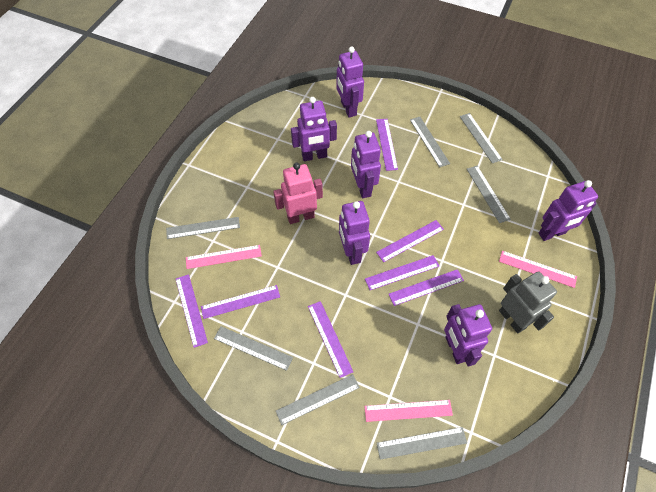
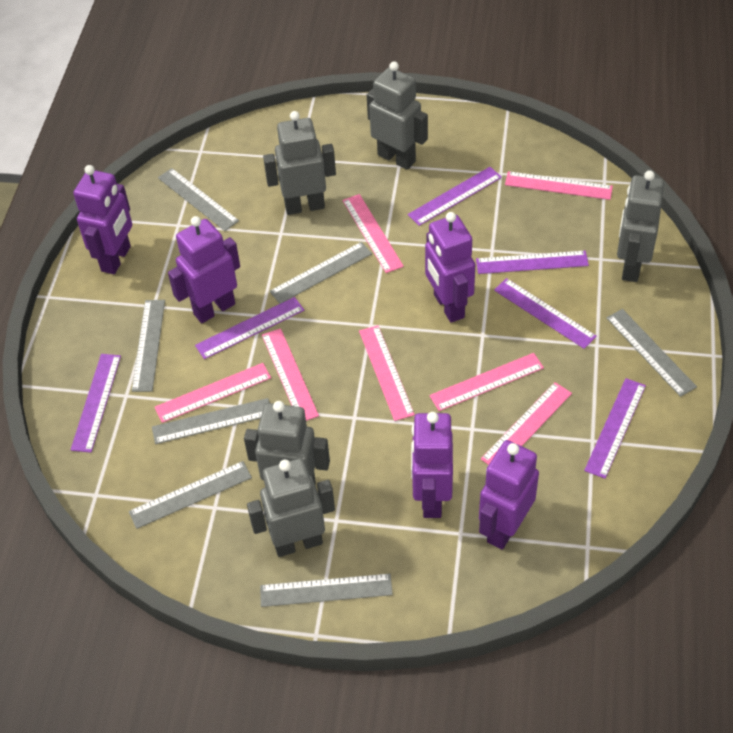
grey robot: 1 -> 5
pink robot: 1 -> 0
pink ruler: 3 -> 7
purple robot: 6 -> 5
purple ruler: 7 -> 6

